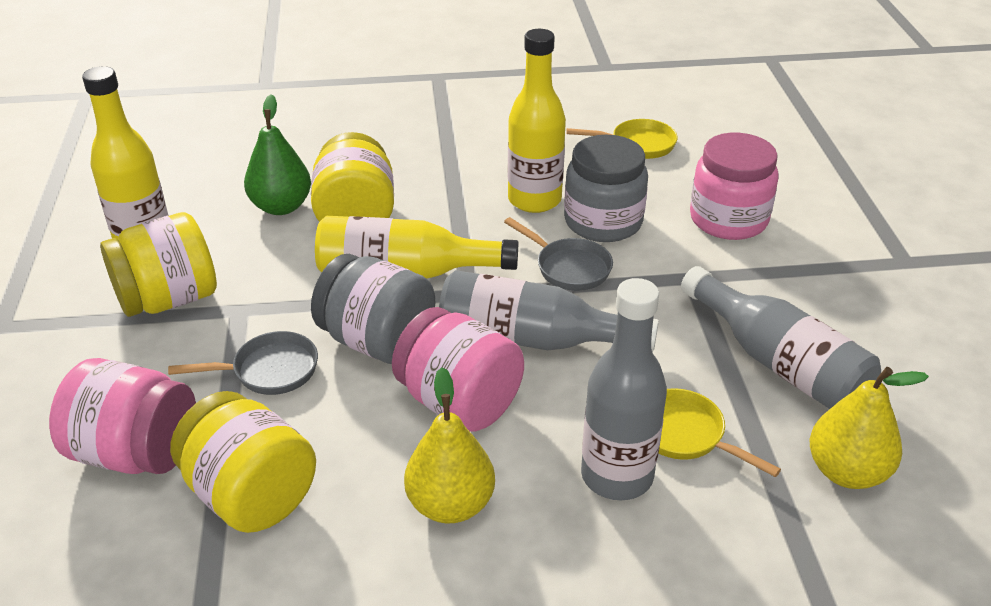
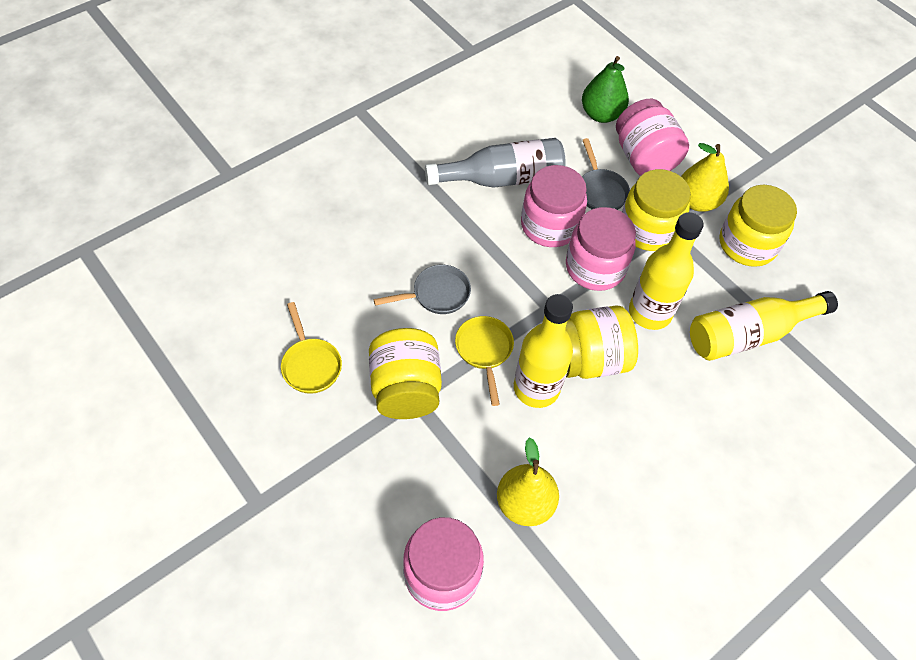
grey bottle: 3 -> 1
grey jar: 2 -> 0
pink jar: 3 -> 4
yellow jar: 3 -> 4

